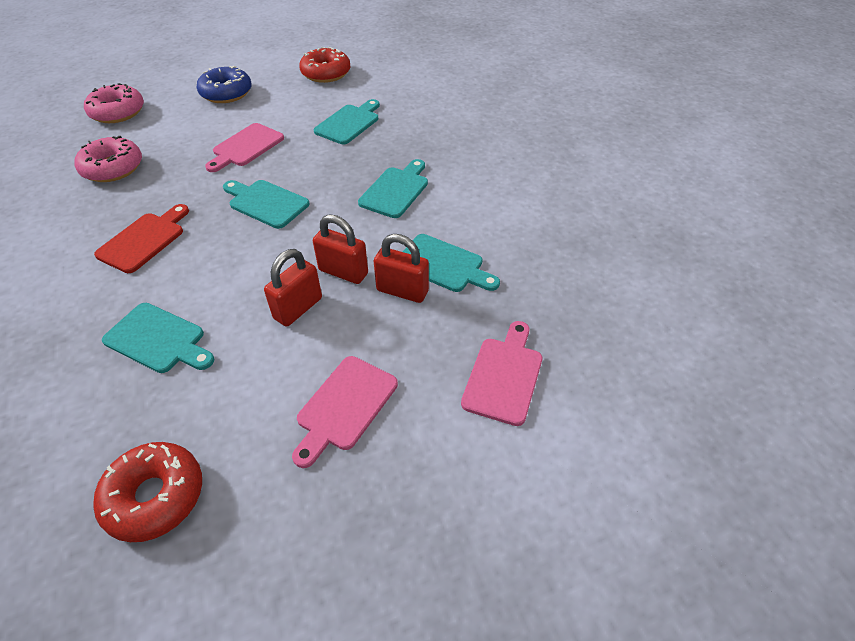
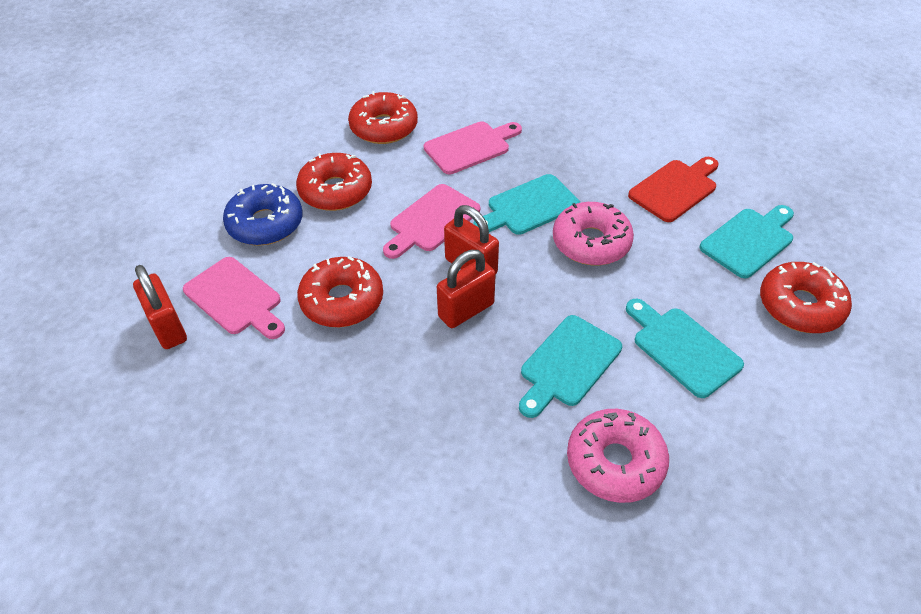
red donut: 2 -> 4
turquoise cutting board: 5 -> 4

